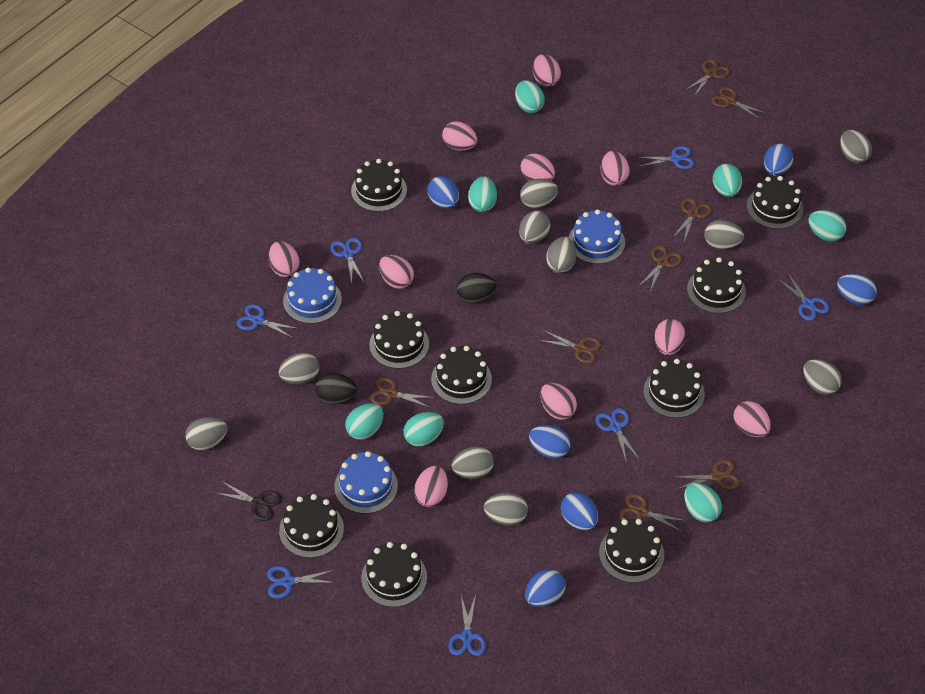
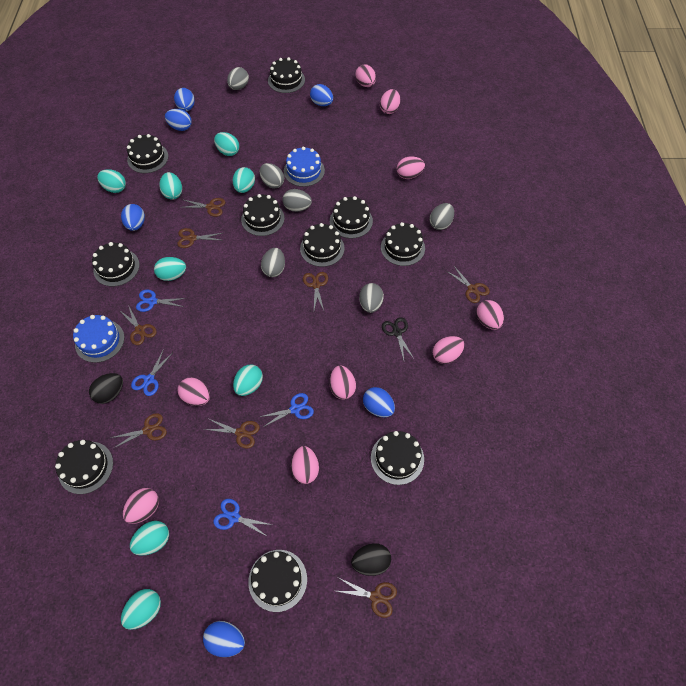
black cake: 9 -> 10
blue cake: 3 -> 2
blue scissors: 7 -> 4
grey egg: 10 -> 6
pink egg: 10 -> 9
turquoise egg: 7 -> 8

